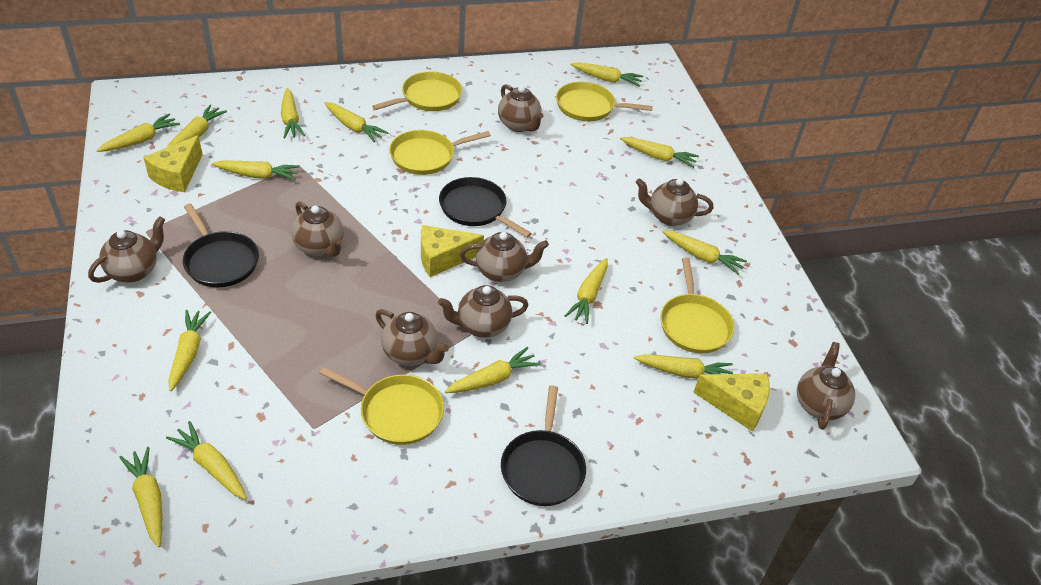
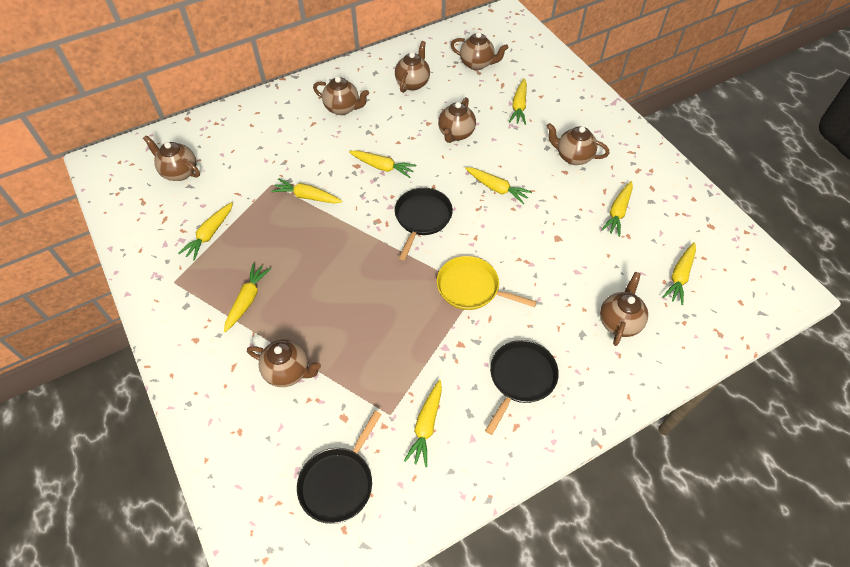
yellow carrot: 14 -> 9
yellow cheese: 3 -> 0
yellow pan: 5 -> 1

